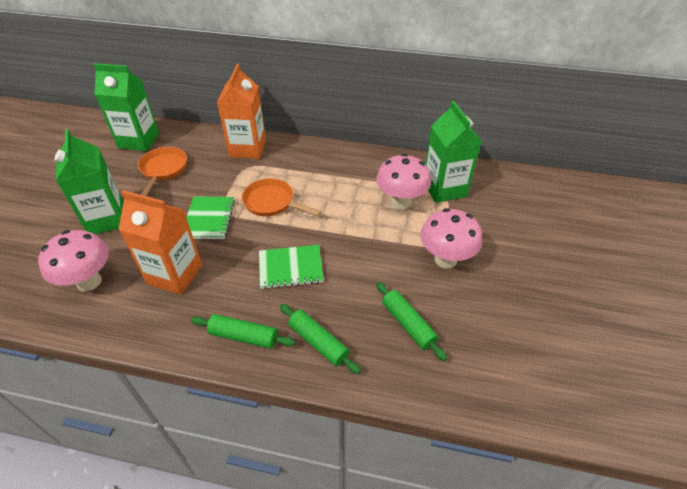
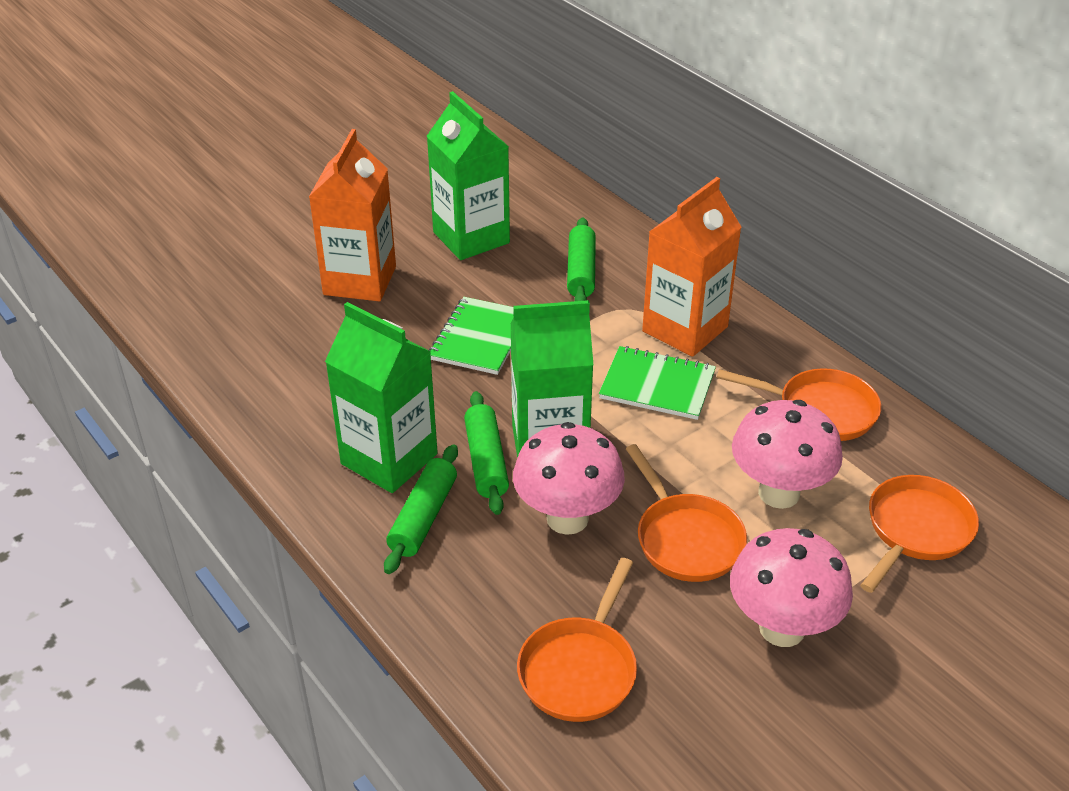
orange pan: 2 -> 4

